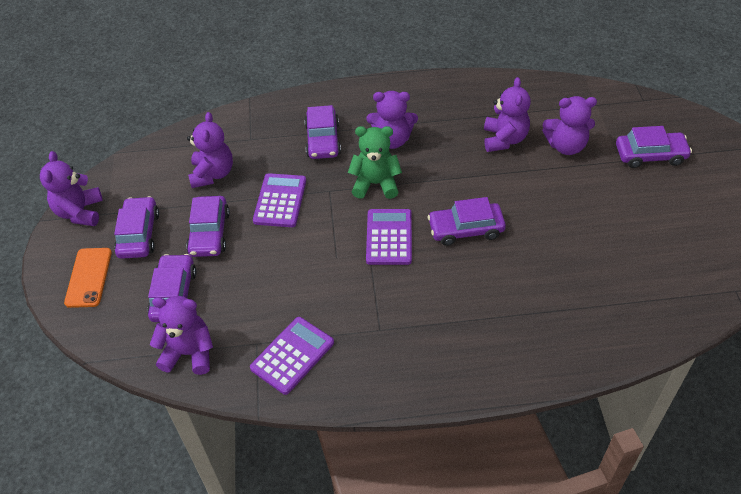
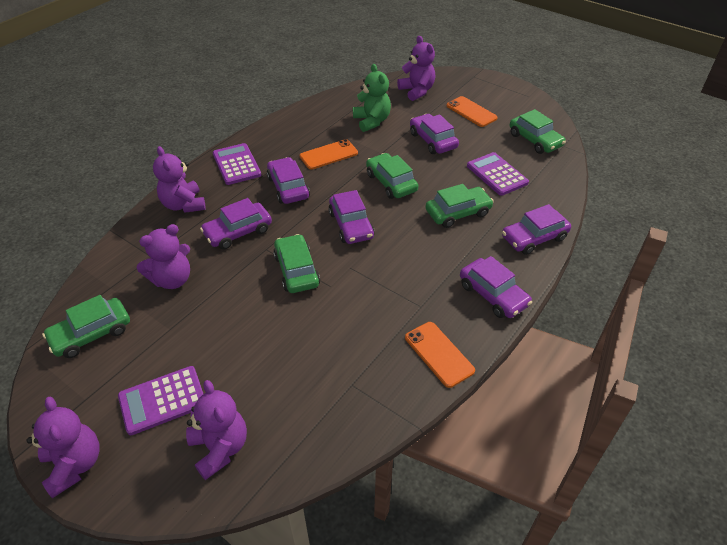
green car: 0 -> 5
orange phone: 1 -> 3
purple teddy bear: 6 -> 5

